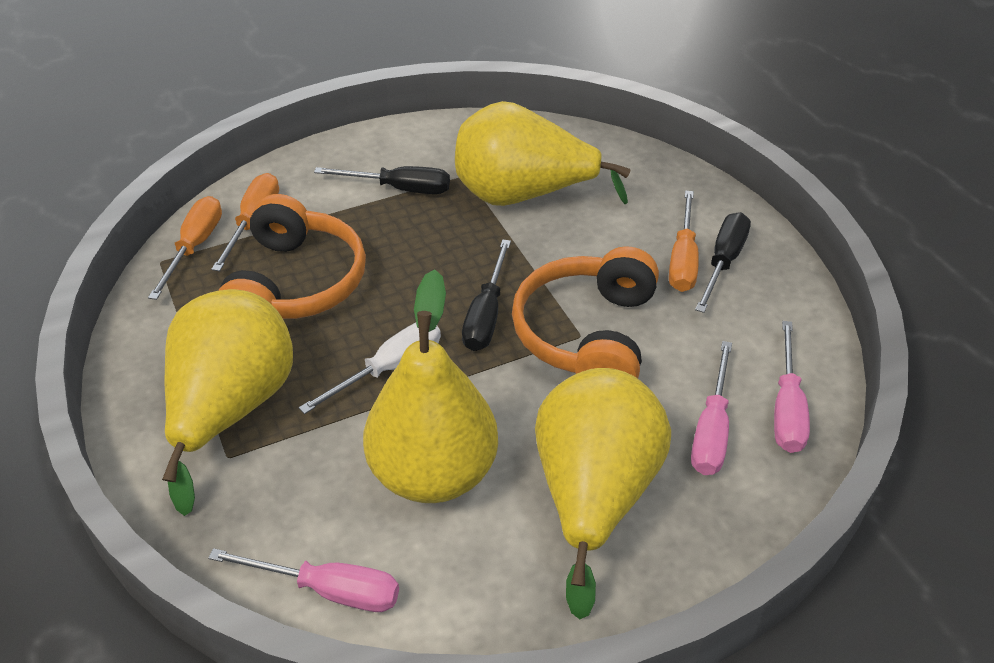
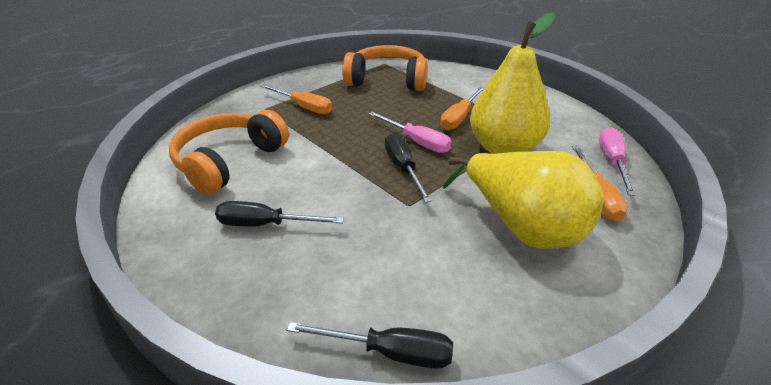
pink screwdriver: 3 -> 2
white screwdriver: 1 -> 0
yellow pear: 4 -> 2

